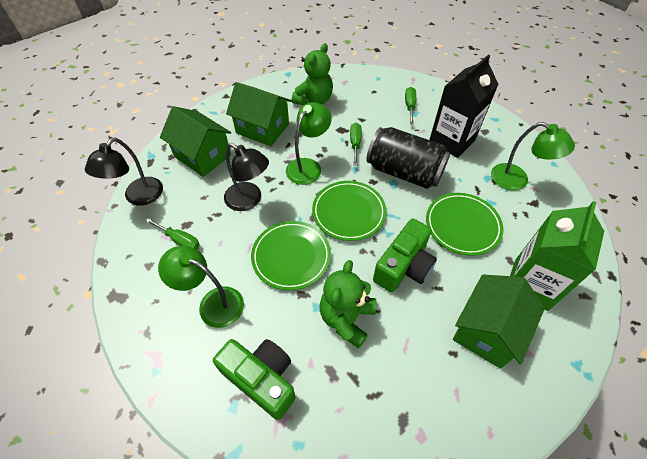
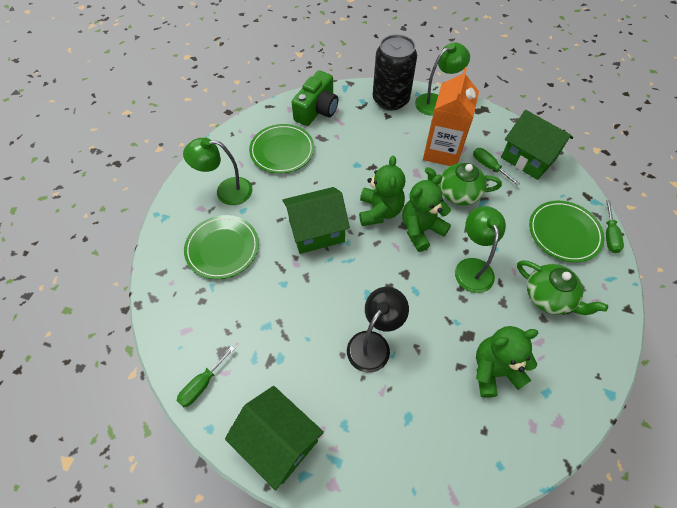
black carton: 1 -> 0
black lamp: 2 -> 1
green camera: 2 -> 1
green carton: 1 -> 0
green teapot: 0 -> 2
green teddy bear: 2 -> 3
orange carton: 0 -> 1

